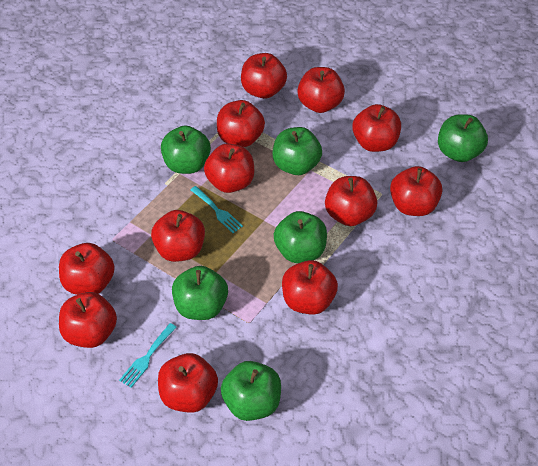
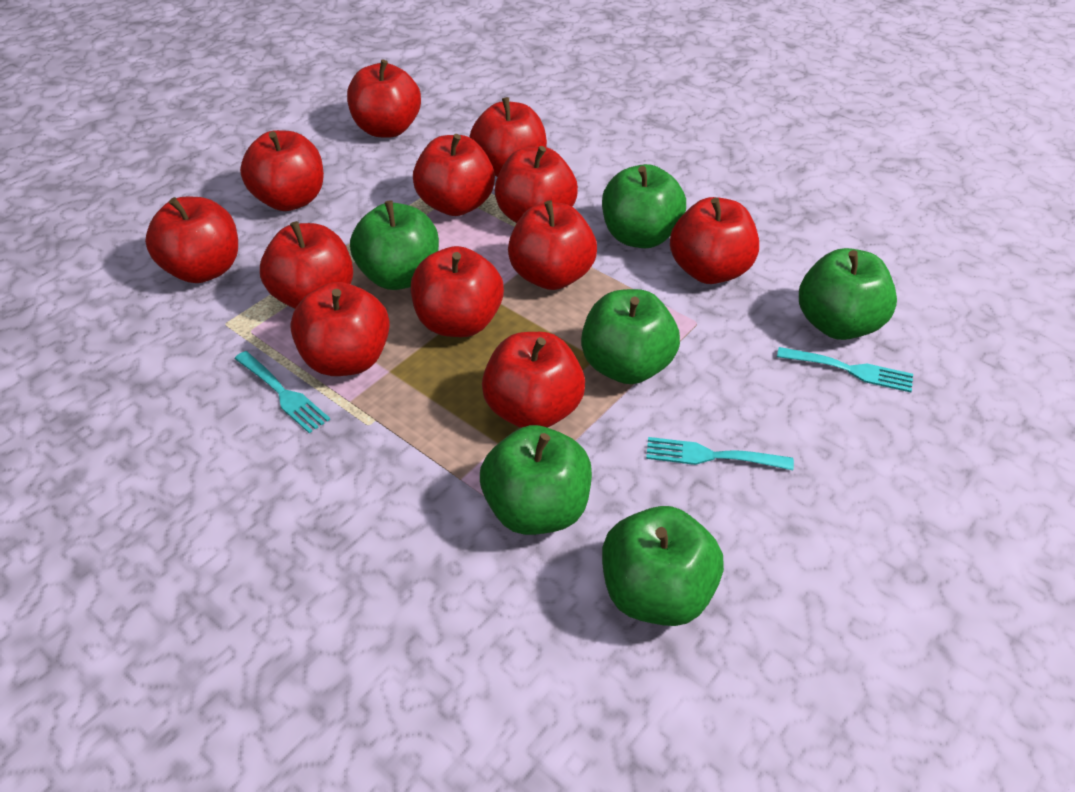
turquoise fork: 2 -> 3

